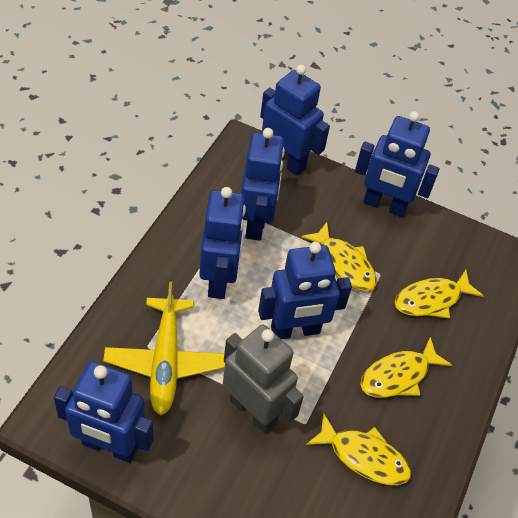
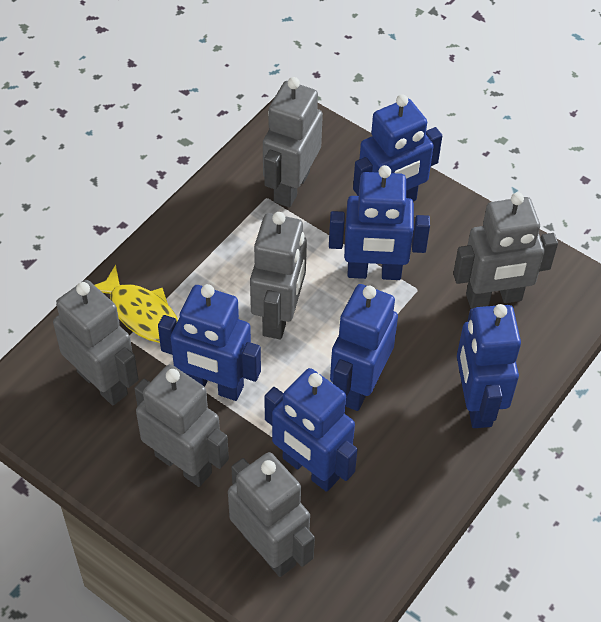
grey robot: 1 -> 6
yellow fish: 4 -> 1
yellow plane: 1 -> 0

